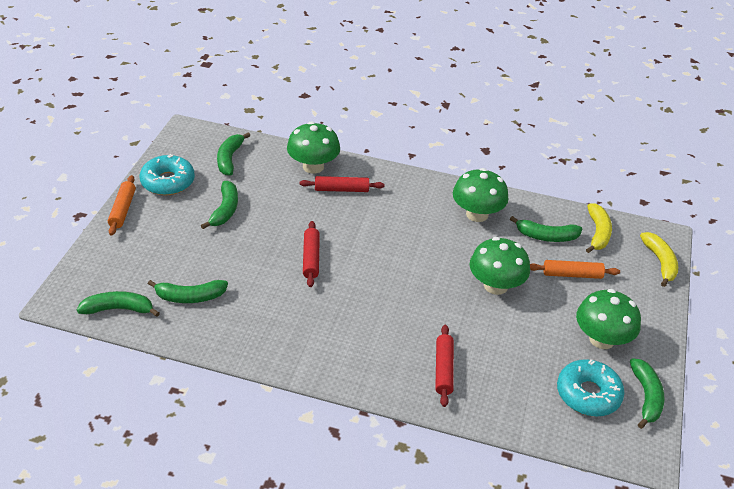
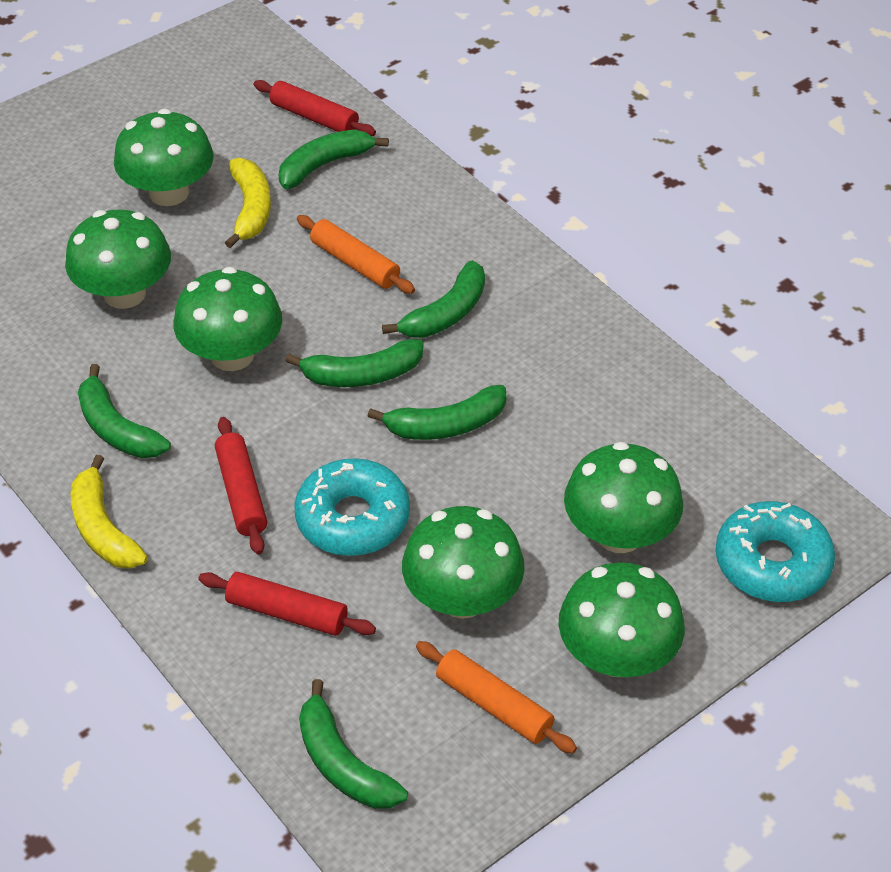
green mushroom: 4 -> 6

